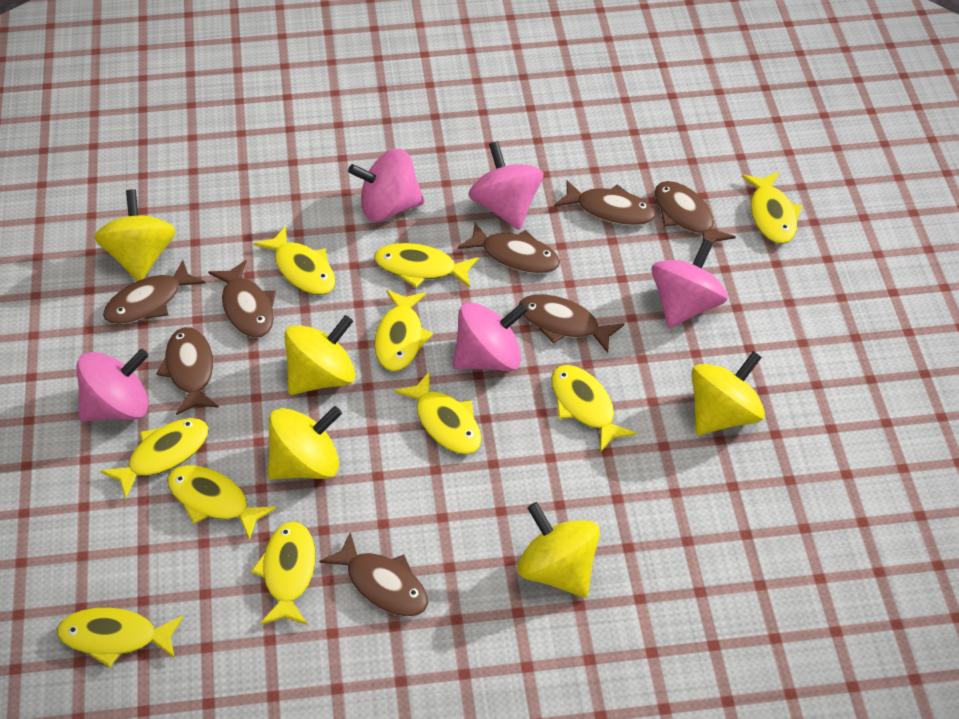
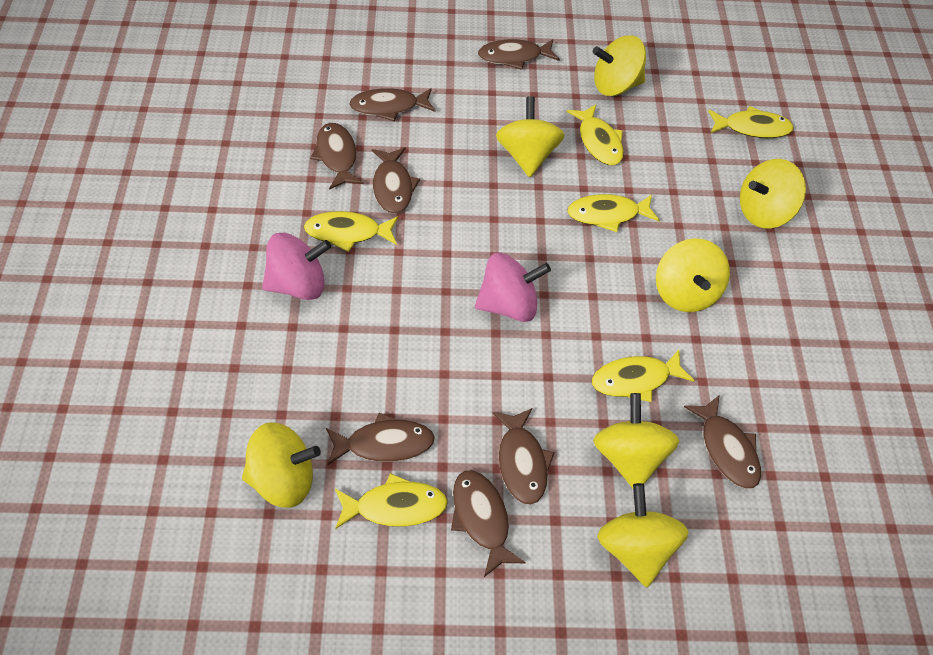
pink spinning top: 5 -> 2
yellow fish: 10 -> 6
yellow spinning top: 5 -> 7

